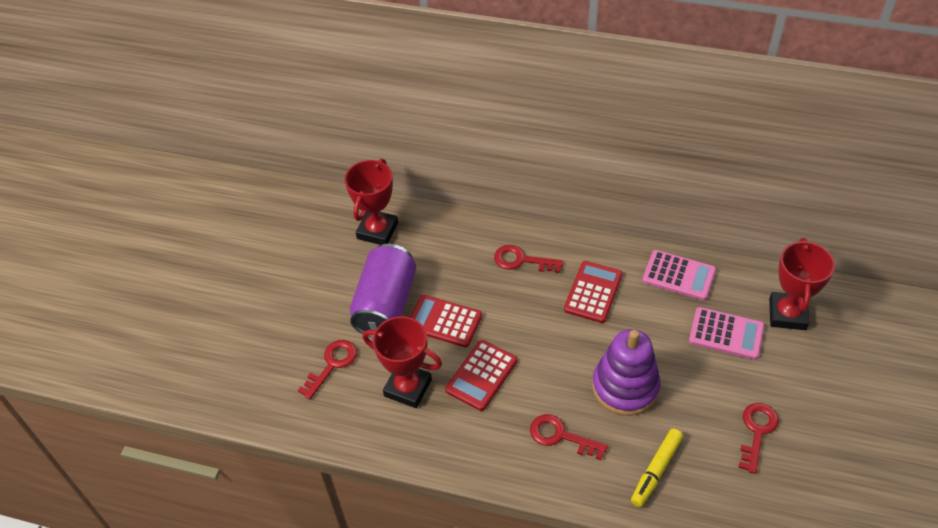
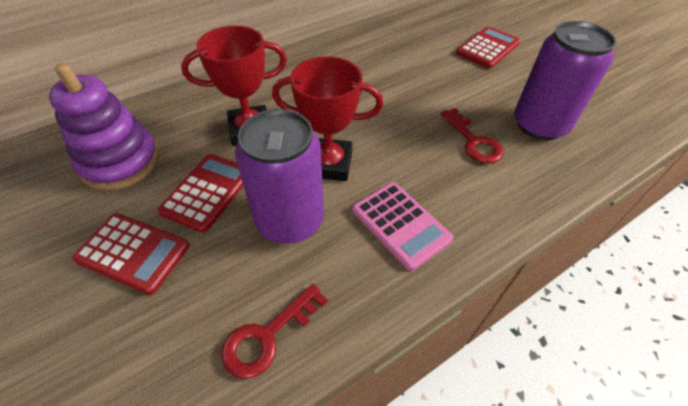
pink calculator: 2 -> 1
purple can: 1 -> 2
red key: 4 -> 2
red trophy: 3 -> 2
yellow marker: 1 -> 0

